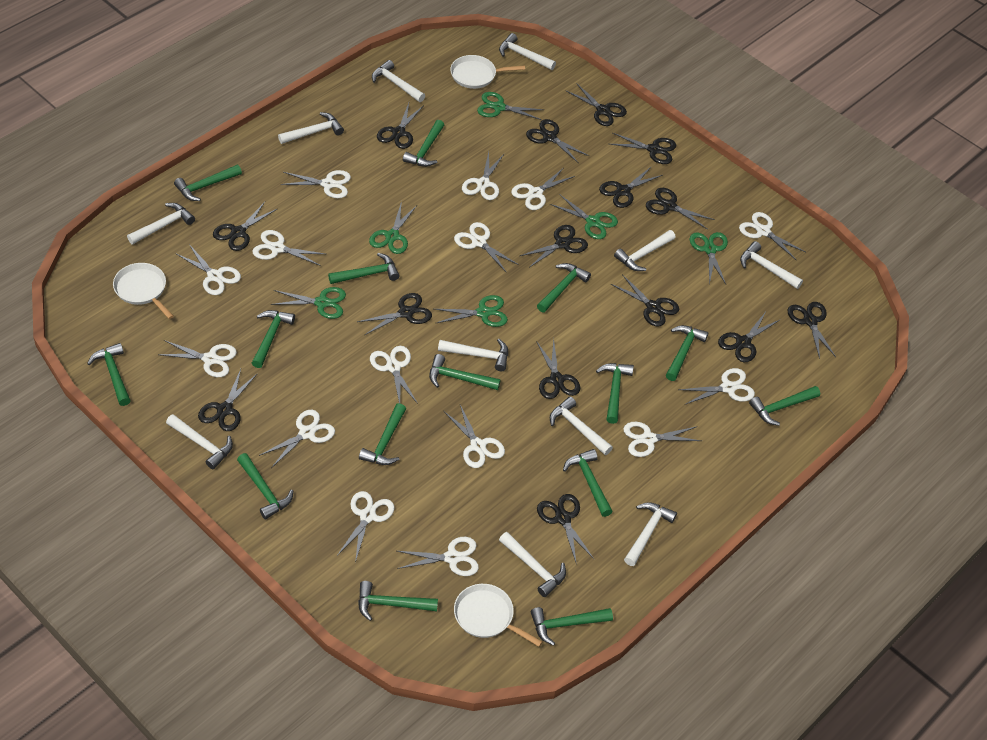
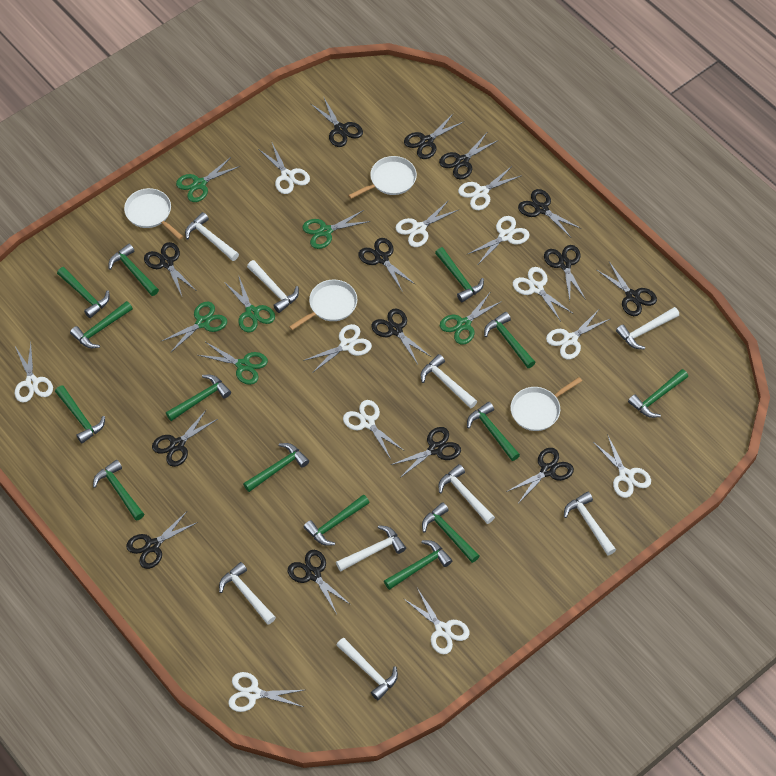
black scissors: 15 -> 14
green hammer: 15 -> 14
white hammer: 11 -> 9
white pan: 3 -> 4
white scissors: 15 -> 12

